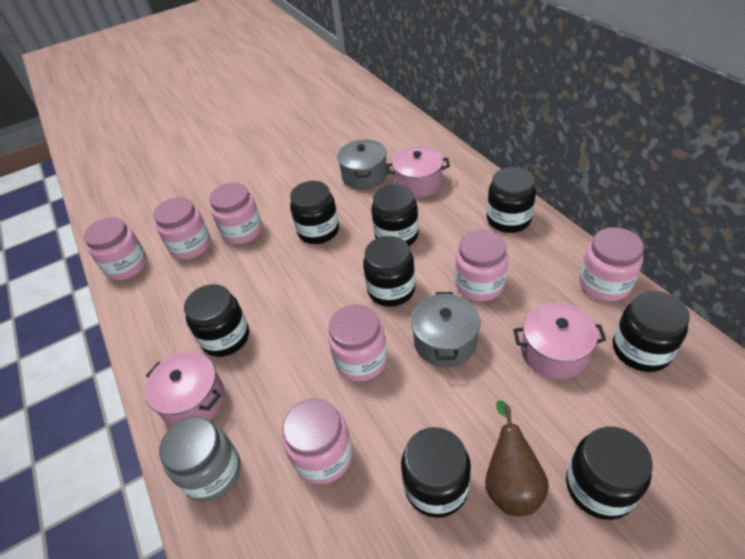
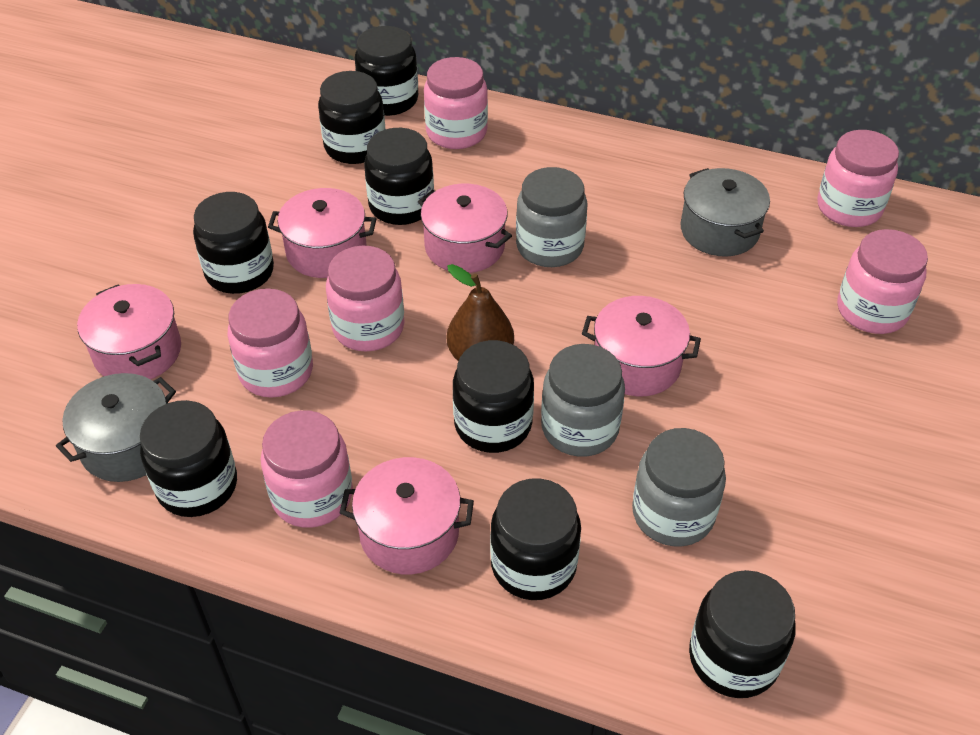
grey jar: 1 -> 3
pink jar: 7 -> 6
pink pot: 3 -> 5

